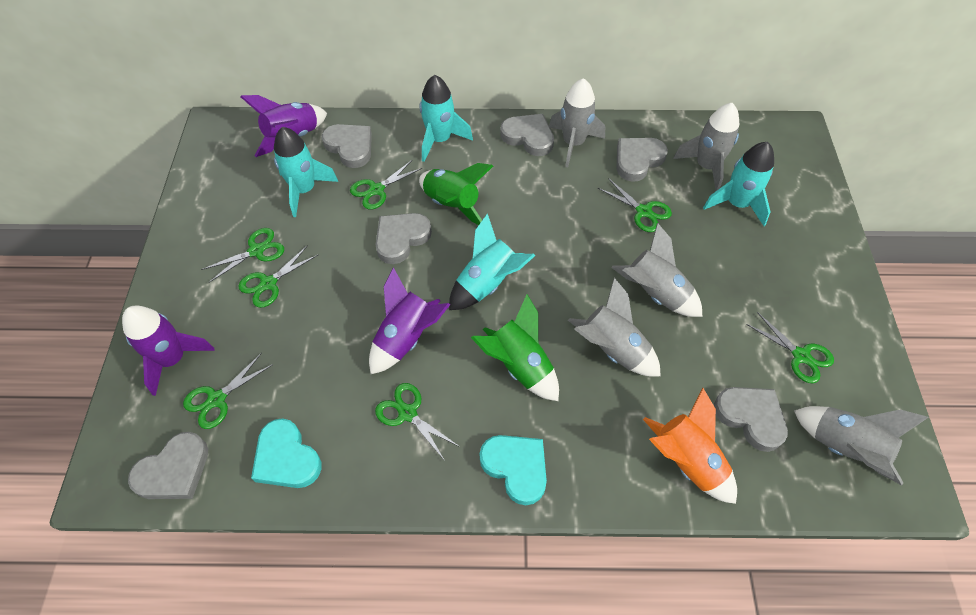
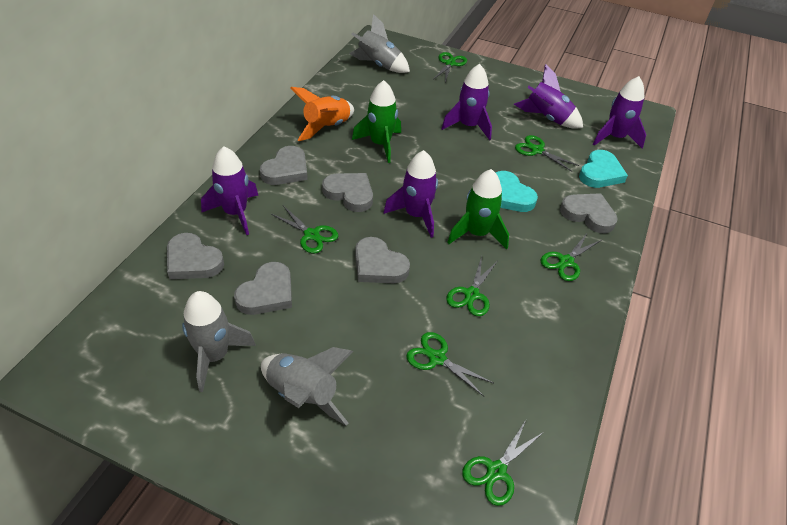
grey rocket: 5 -> 3
purple rocket: 3 -> 5
turquoise rocket: 4 -> 0

